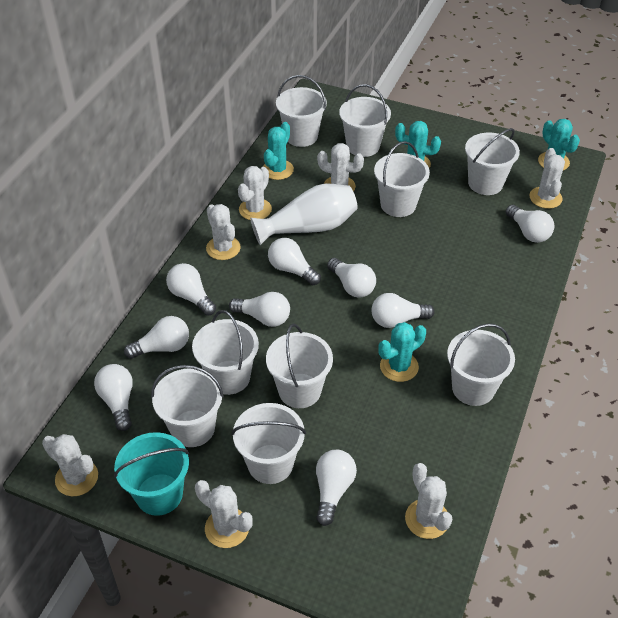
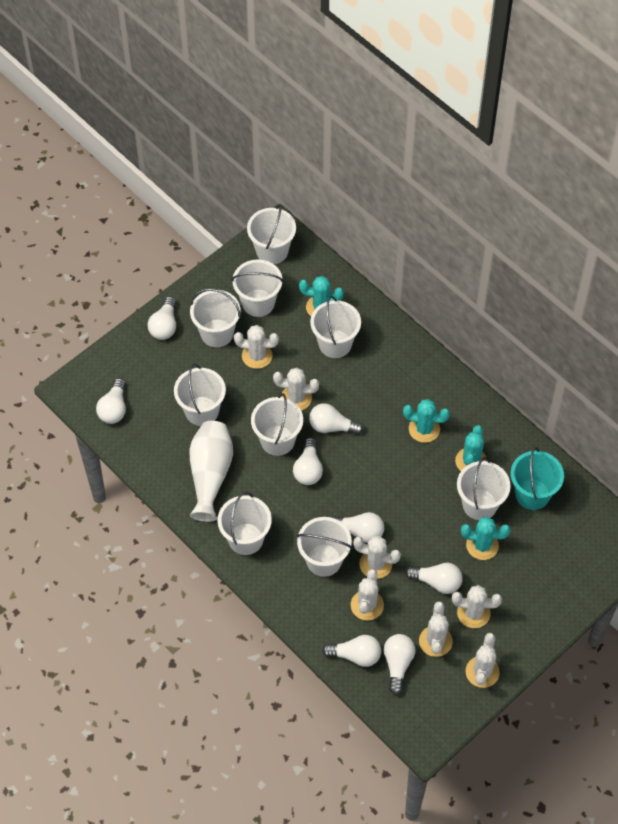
white light bulb: 9 -> 8

